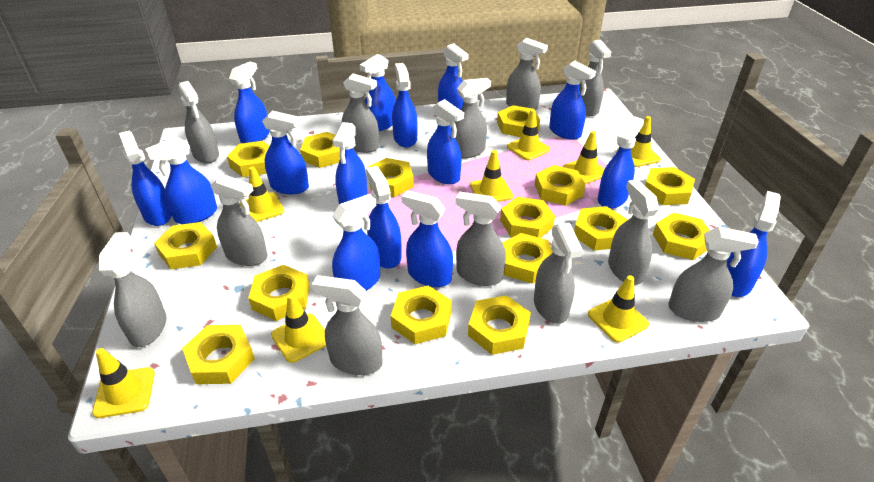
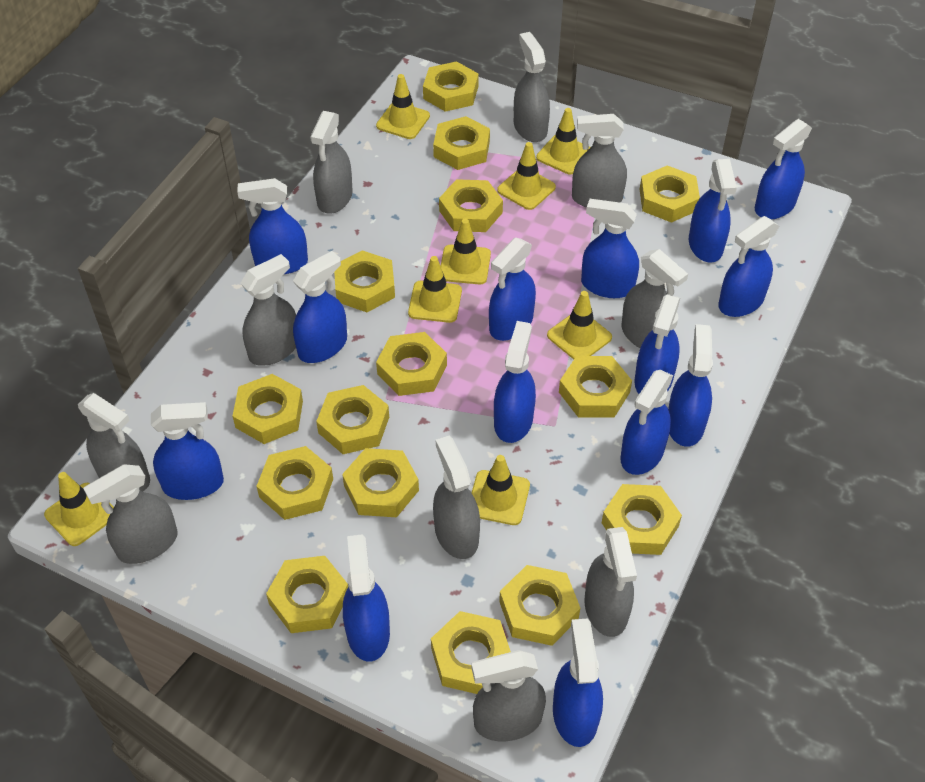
blue spray bottle: 15 -> 14
grey spray bottle: 12 -> 10

